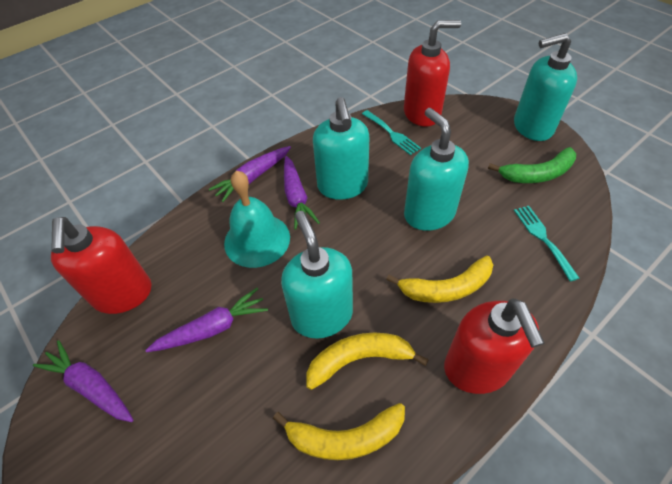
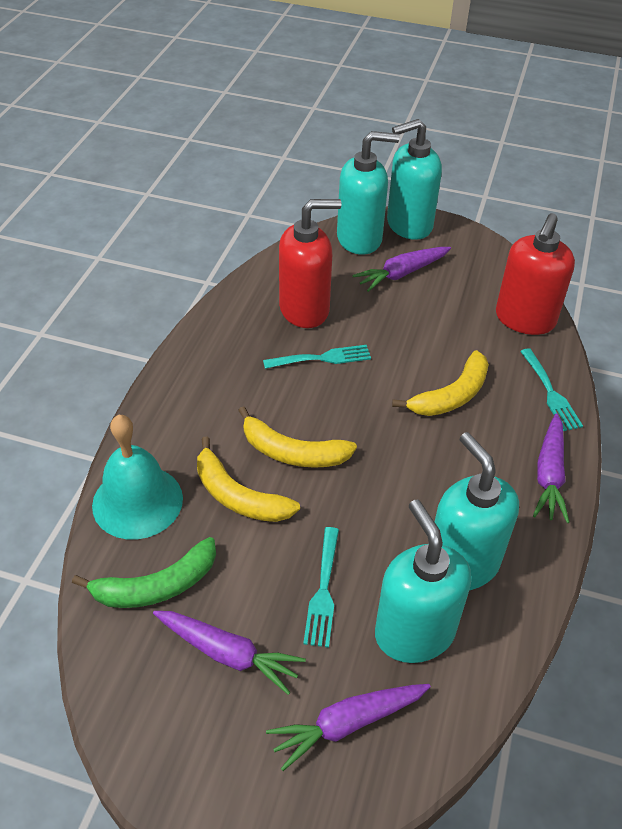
red soap dispenser: 3 -> 2
turquoise fork: 2 -> 3

